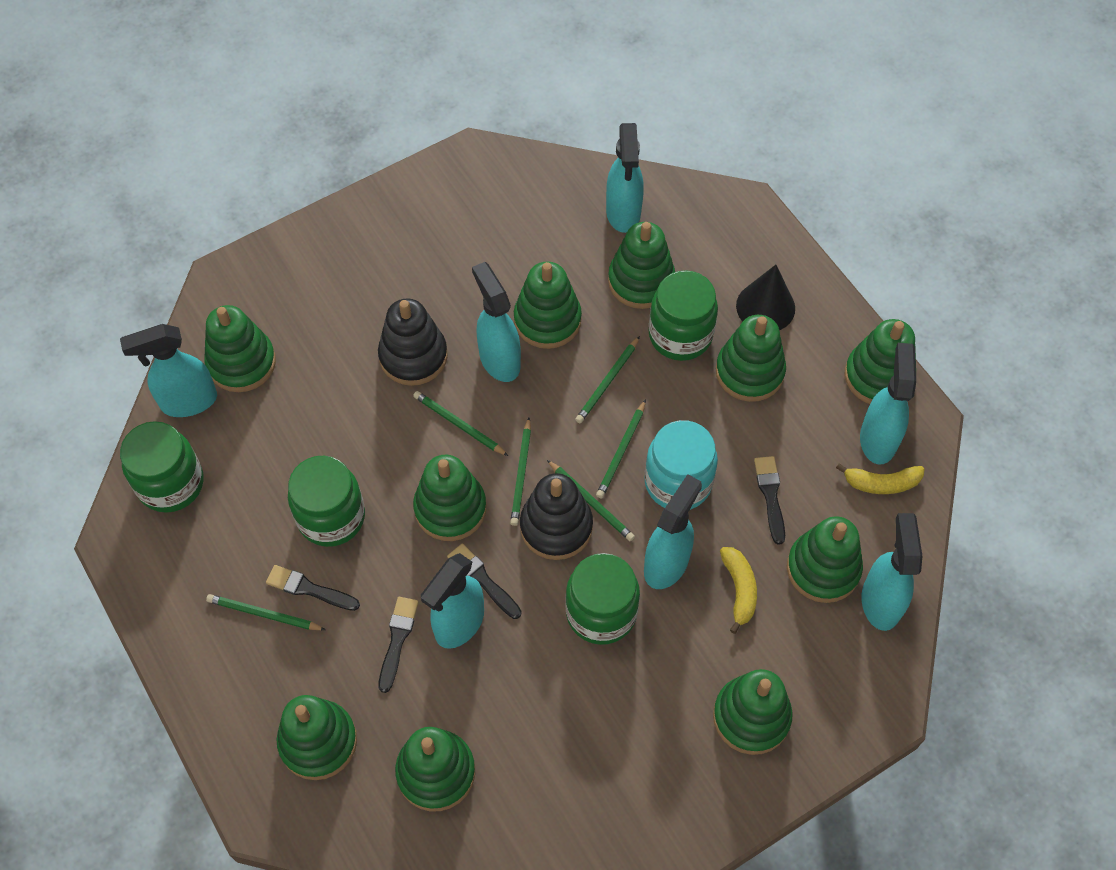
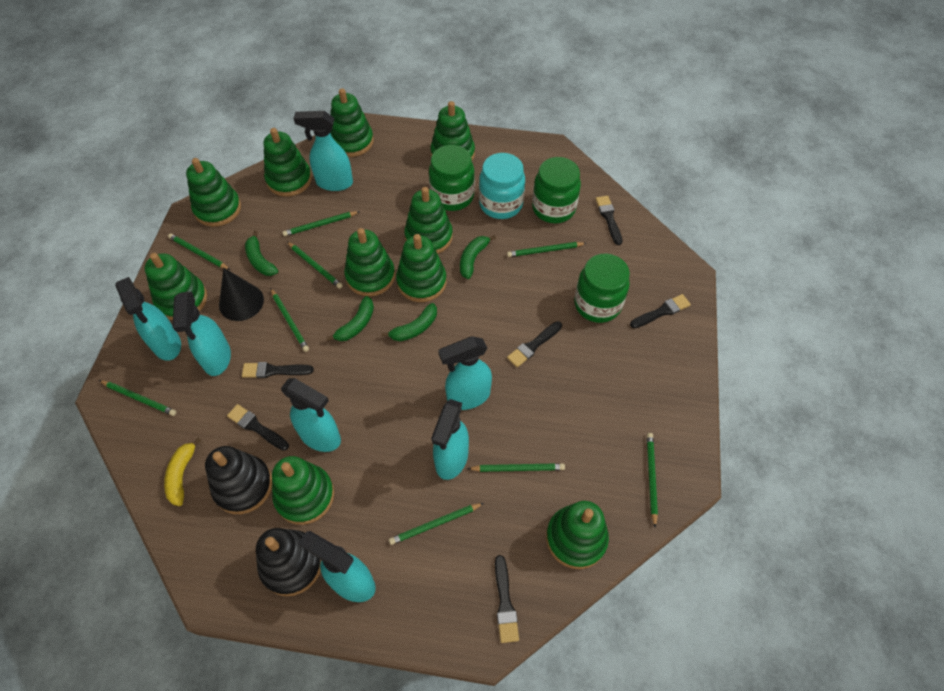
black brush: 4 -> 6
green banana: 0 -> 4
green jar: 4 -> 3
green pencil: 6 -> 9
yellow banana: 2 -> 1

